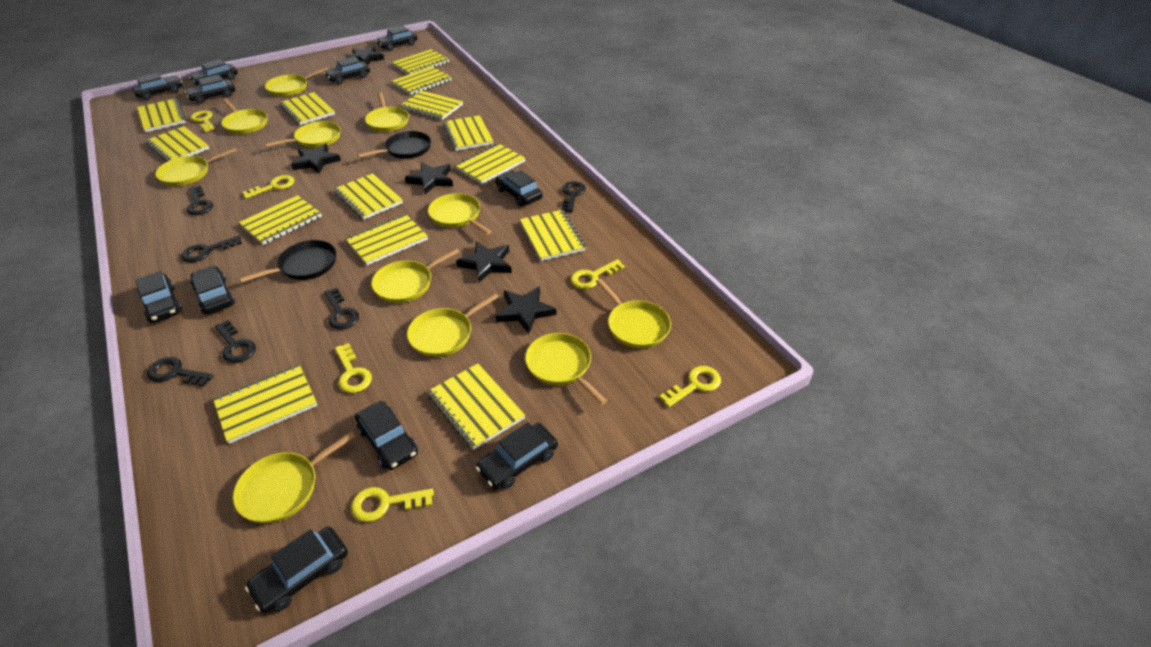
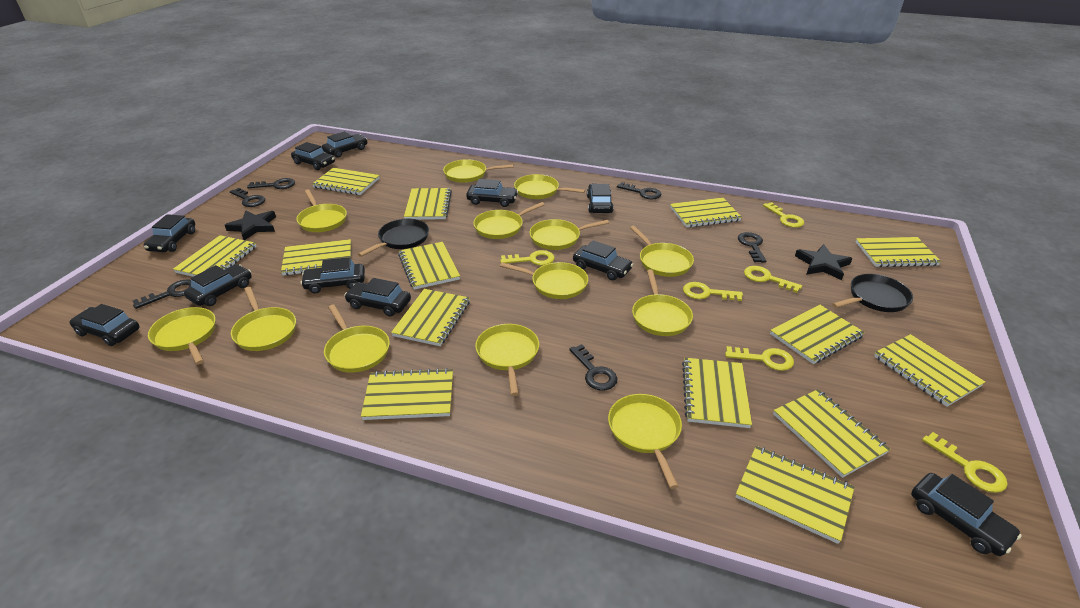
black star: 5 -> 2
yellow pan: 11 -> 13

